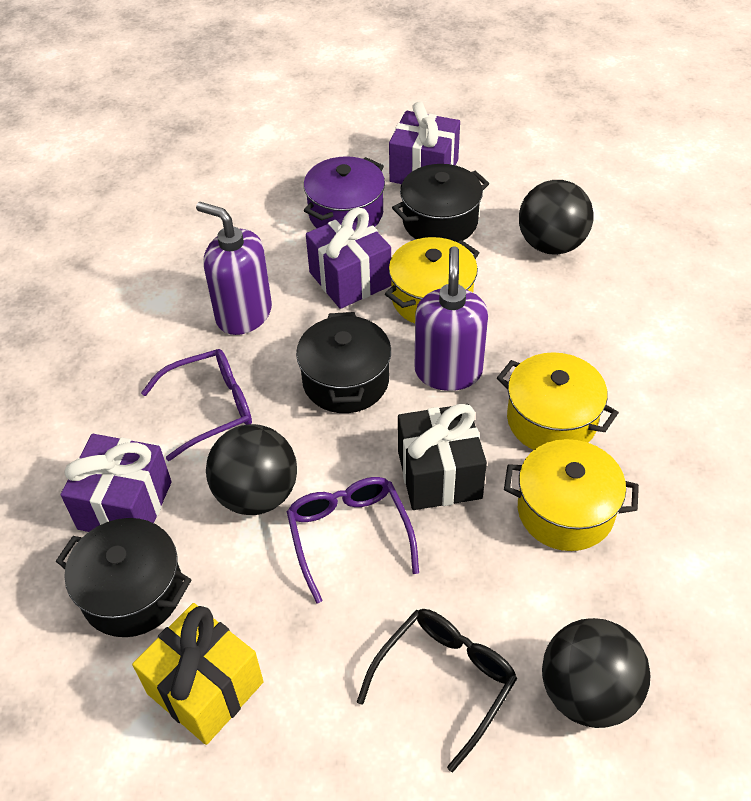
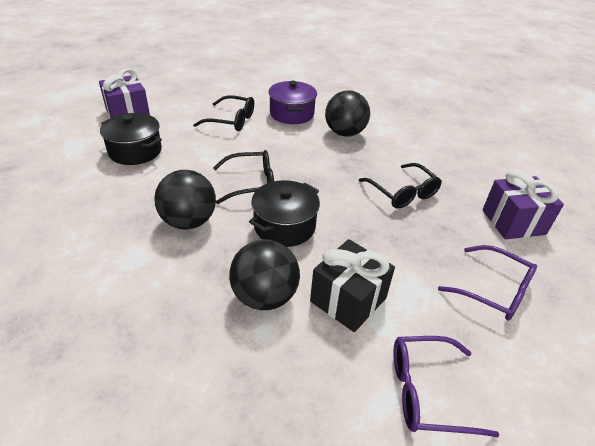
black glasses: 1 -> 3
black pot: 3 -> 2
purple gift: 3 -> 2
purple soap dispenser: 2 -> 0
yellow gift: 1 -> 0
yellow pot: 3 -> 0

